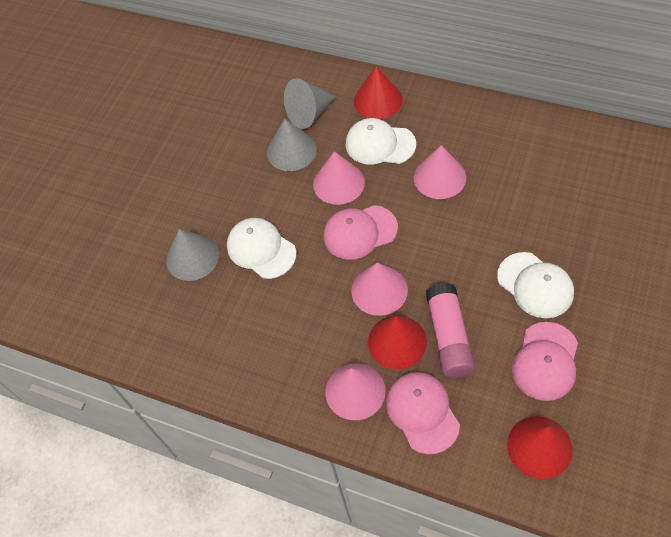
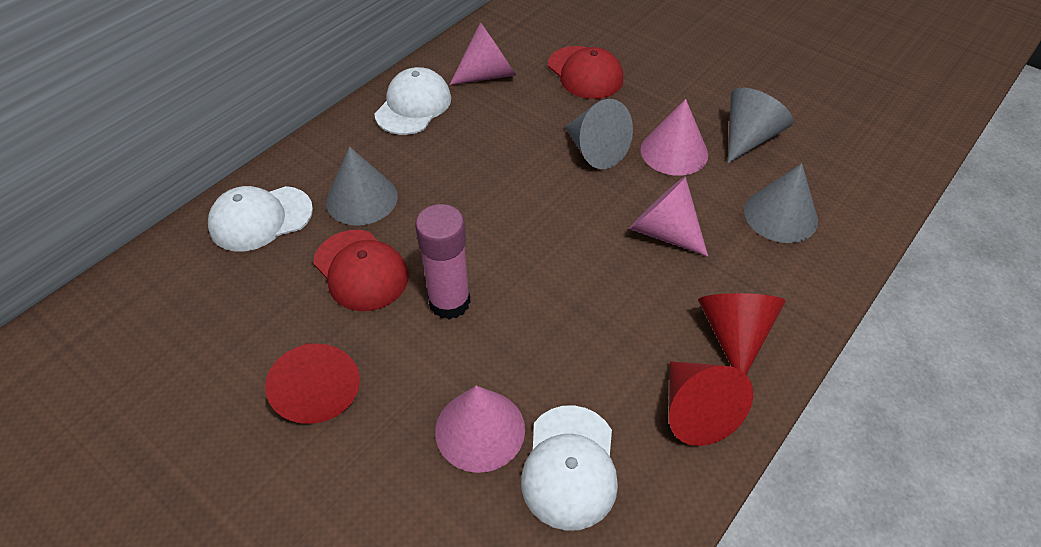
grey cone: 3 -> 4
pink cap: 3 -> 0
red cap: 0 -> 2

